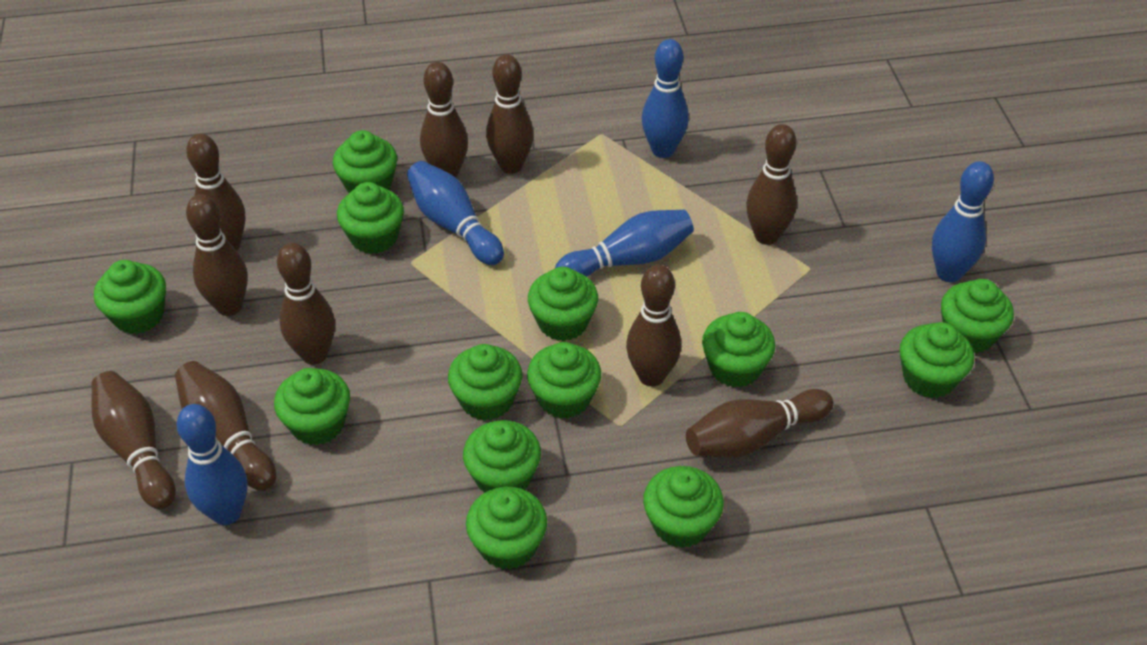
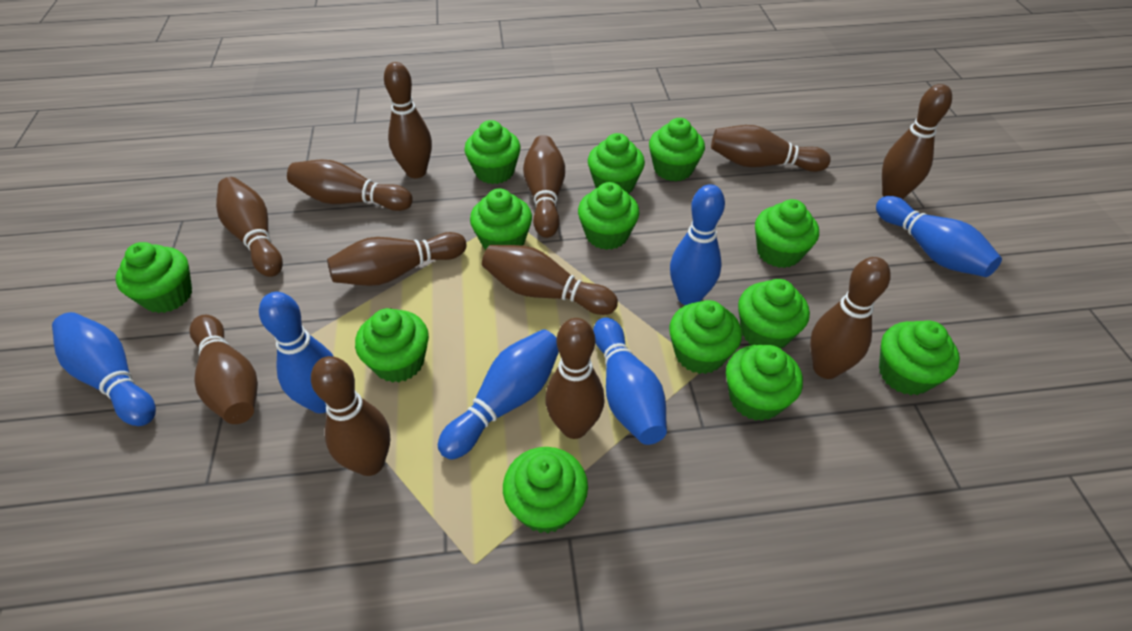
blue bowling pin: 5 -> 6
brown bowling pin: 10 -> 12

